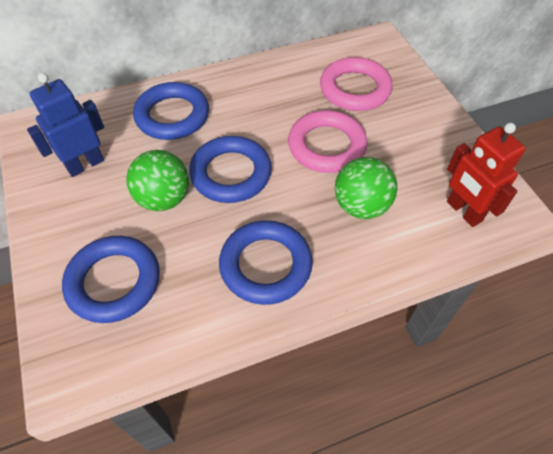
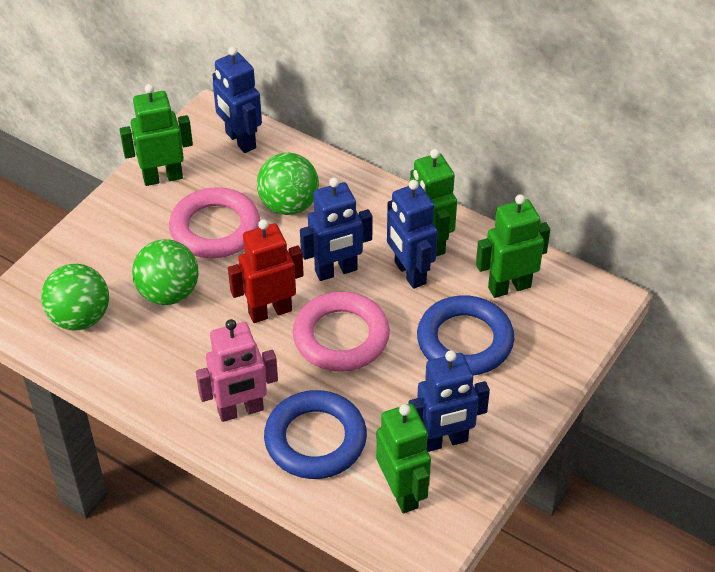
blue ring: 4 -> 2
blue robot: 1 -> 4
green ball: 2 -> 3
green robot: 0 -> 4
pink robot: 0 -> 1

